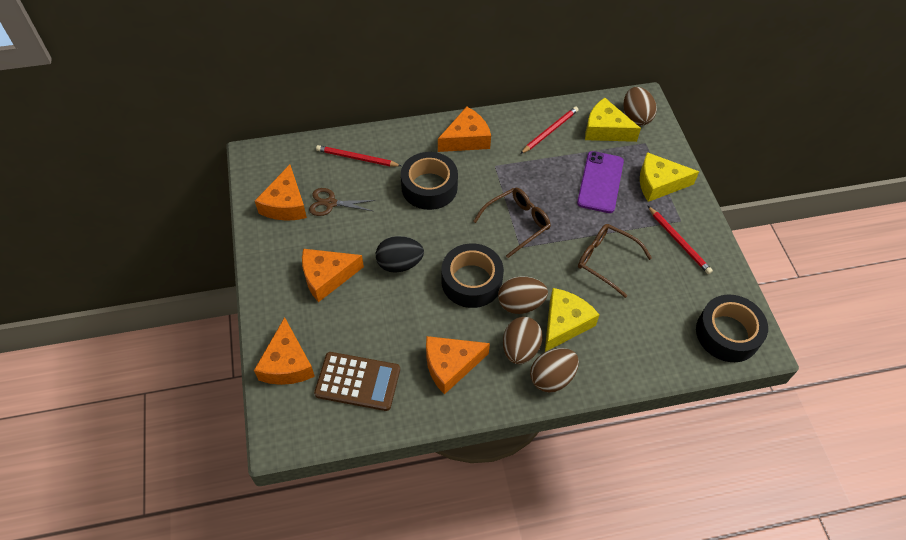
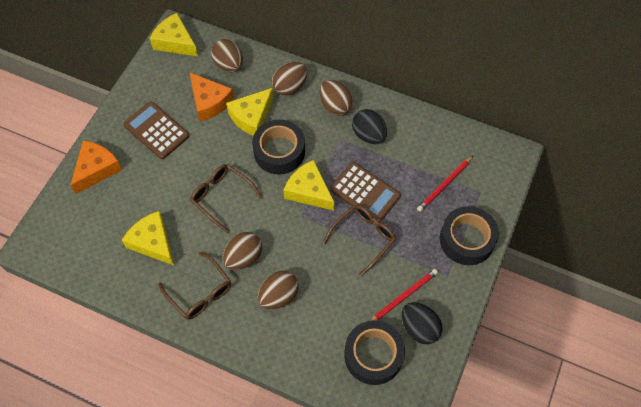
black egg: 1 -> 2
brown calculator: 1 -> 2
brown egg: 4 -> 5
brown glasses: 2 -> 3
brown scissors: 1 -> 0
orange cheese: 5 -> 2
purple phone: 1 -> 0
red pencil: 3 -> 2
yellow cheese: 3 -> 4

